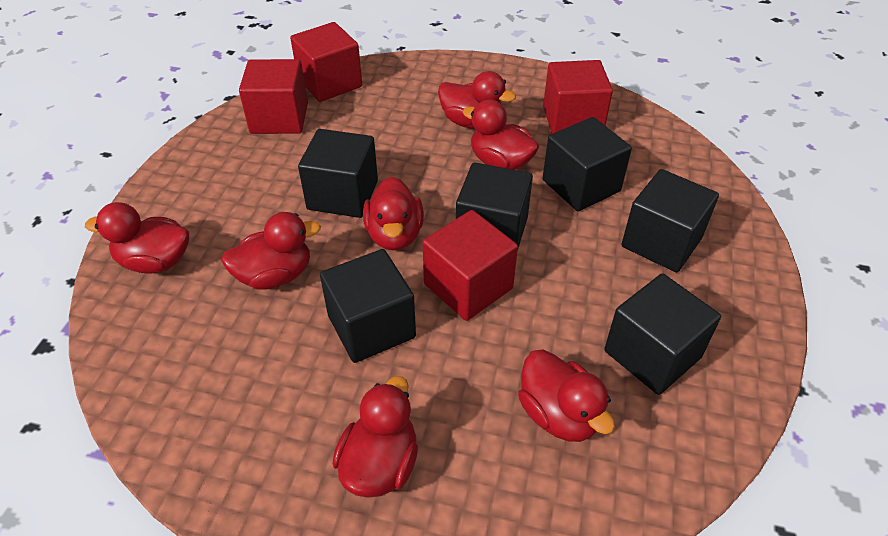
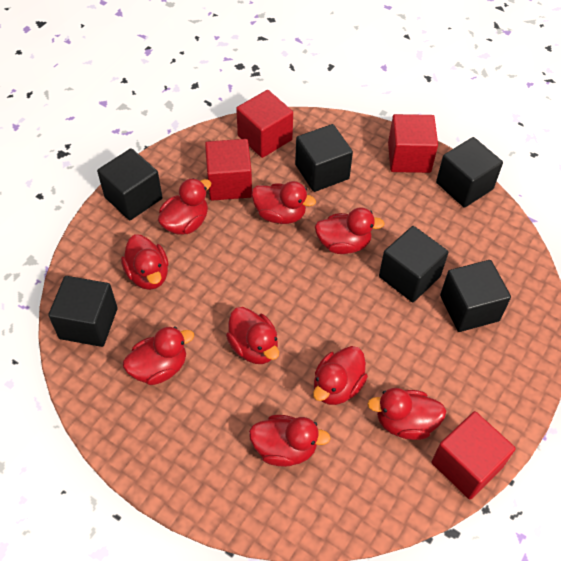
red duck: 7 -> 9

